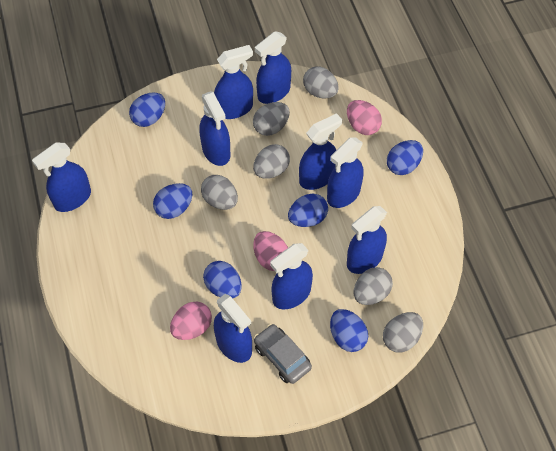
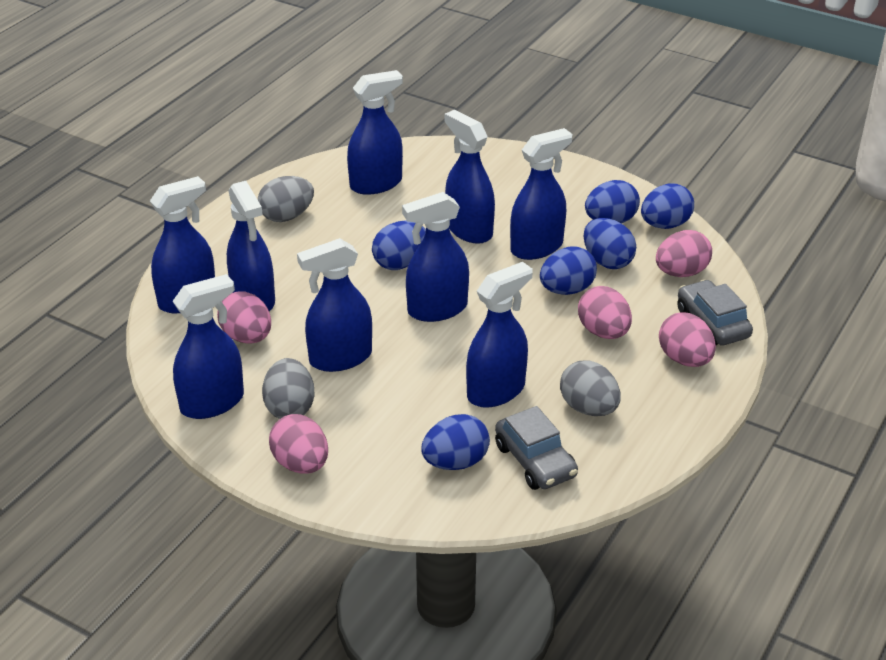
grey car: 1 -> 2
grey egg: 6 -> 3
pink egg: 3 -> 5

